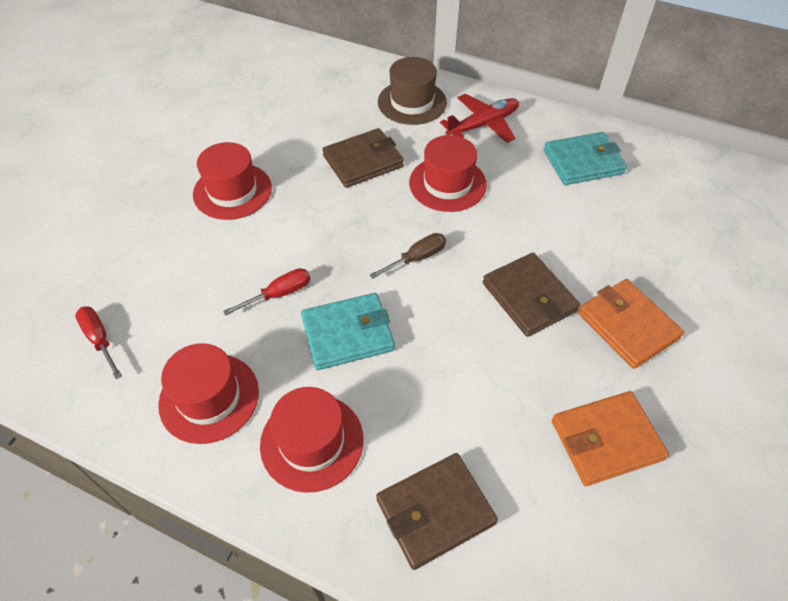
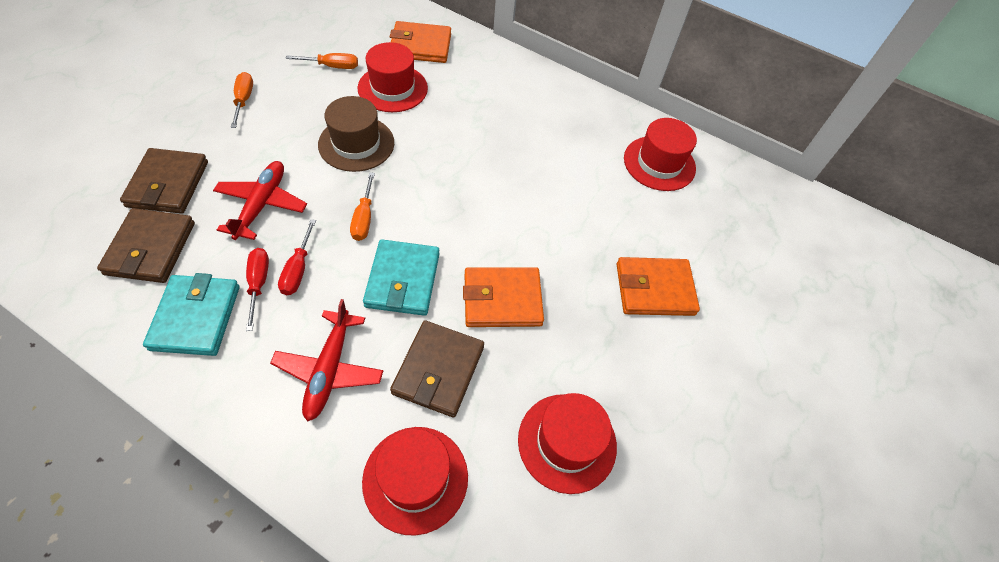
brown screwdriver: 1 -> 0
orange screwdriver: 0 -> 3
orange wallet: 2 -> 3
red plane: 1 -> 2

